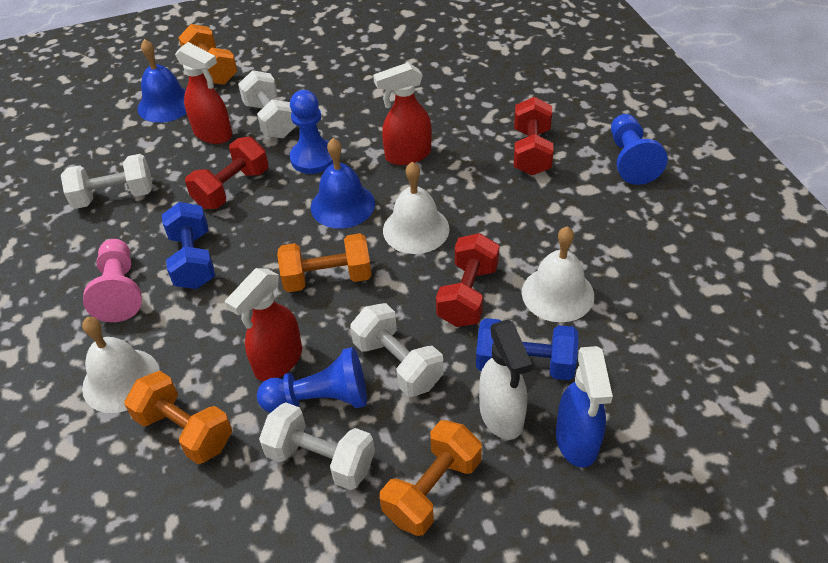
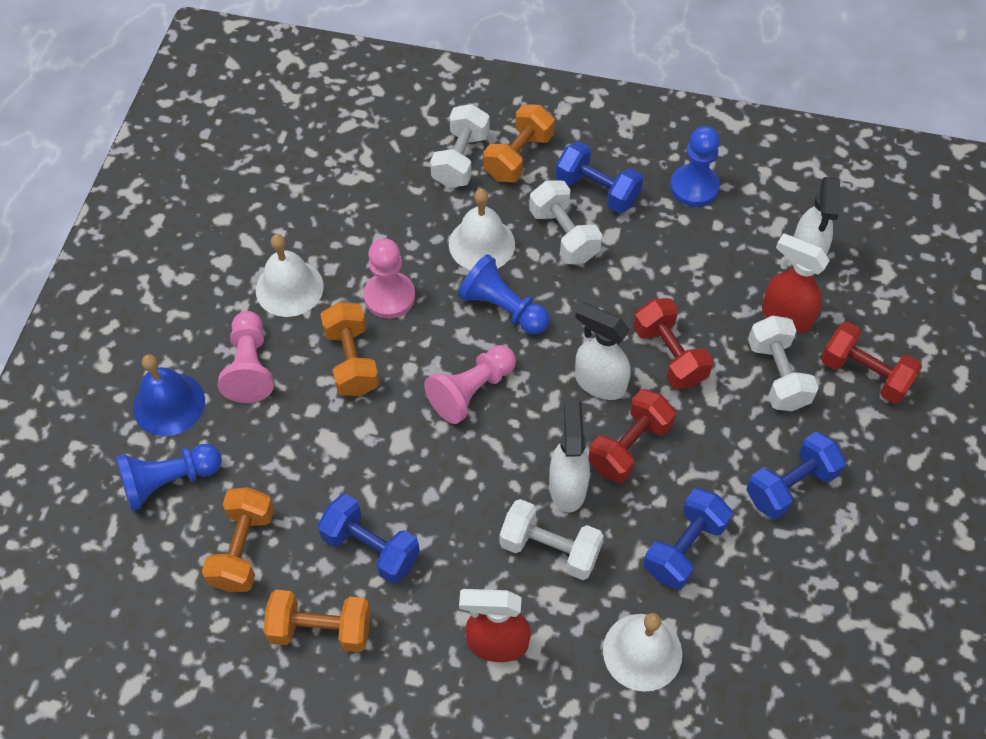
blue bell: 2 -> 1
blue dumbbell: 2 -> 4
blue spray bottle: 1 -> 0
pink pawn: 1 -> 3
red spray bottle: 3 -> 2
white spray bottle: 1 -> 3

